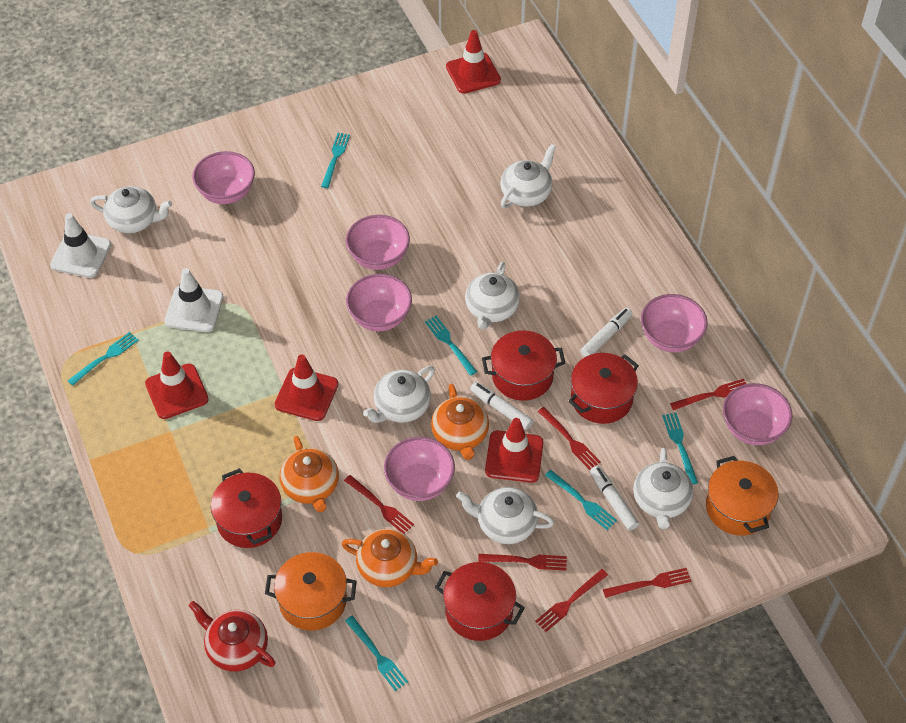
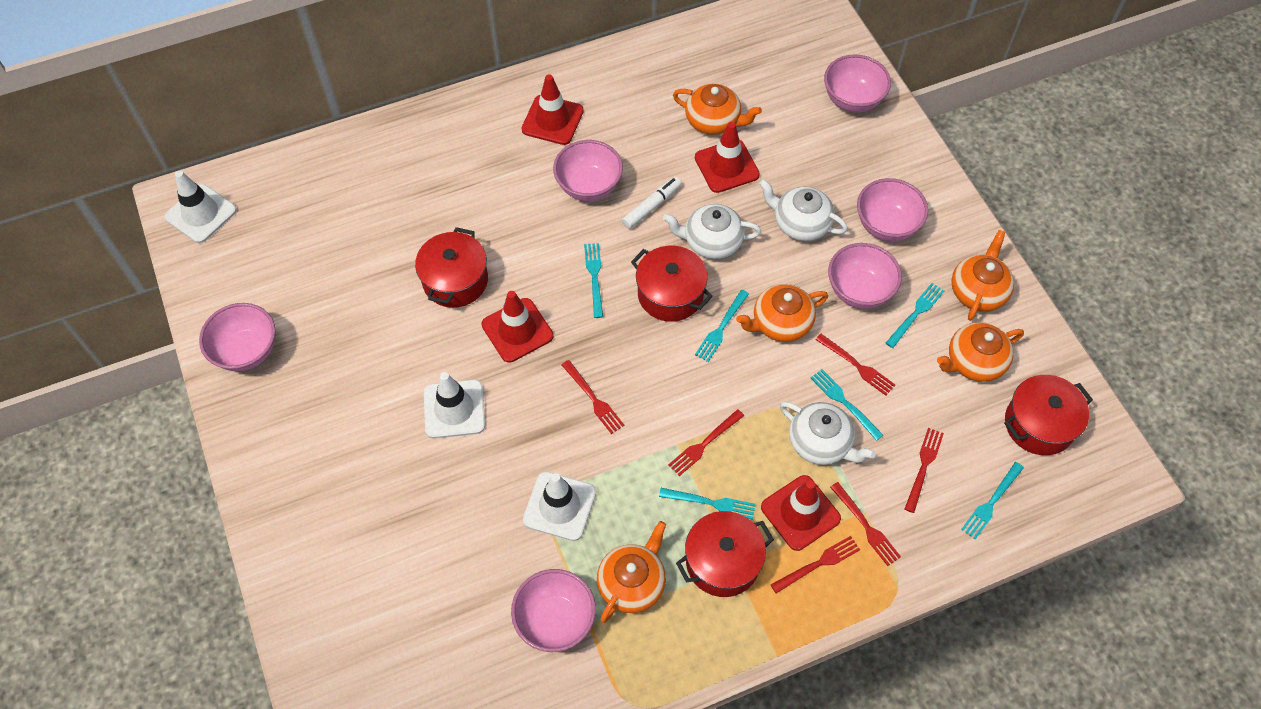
orange pot: 2 -> 0
orange teapot: 3 -> 5
red teapot: 1 -> 0
white marker: 3 -> 1
white teapot: 6 -> 3
white traffic cone: 2 -> 3

